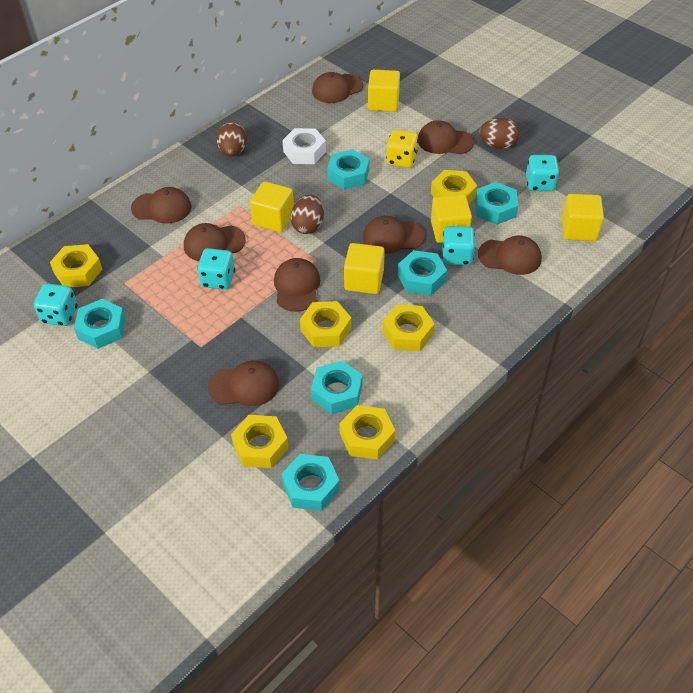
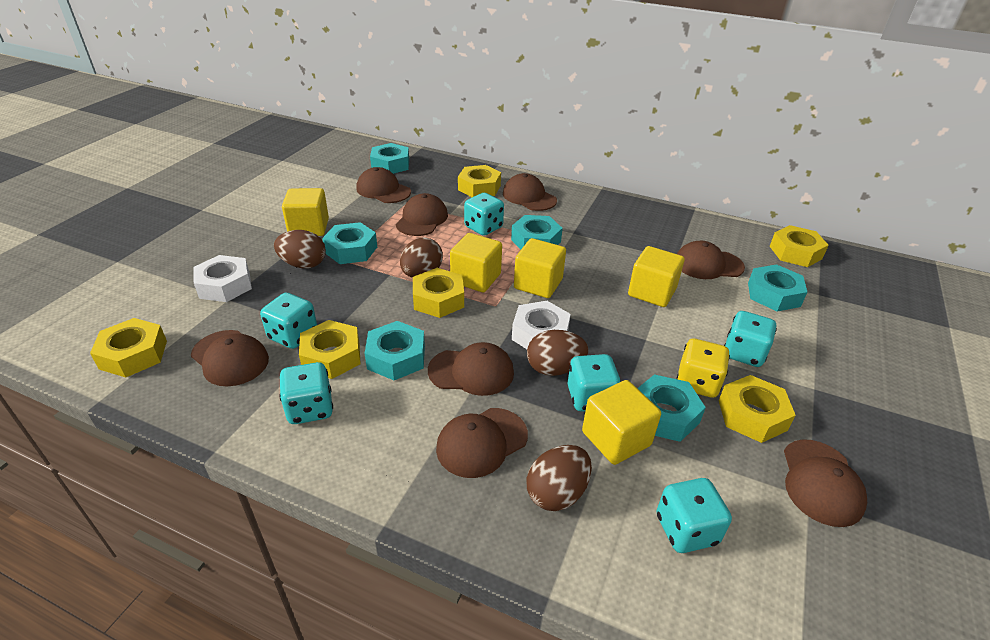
brown egg: 3 -> 4
turquoise dice: 4 -> 6
white nut: 1 -> 2

